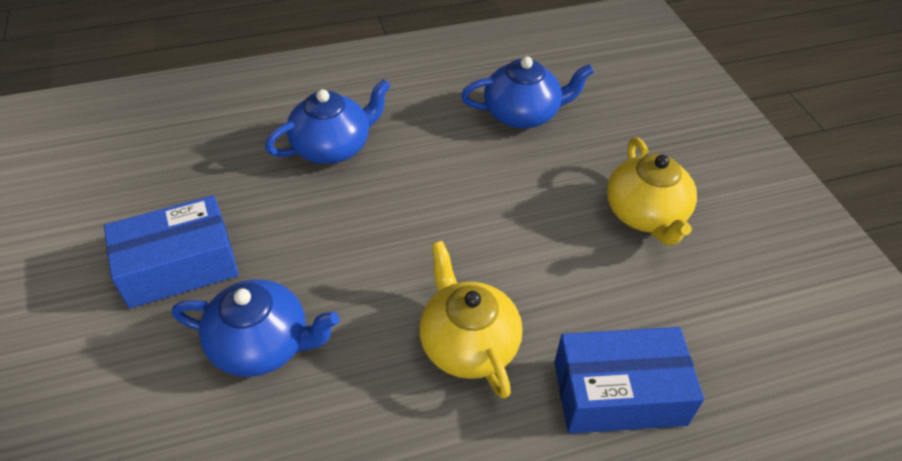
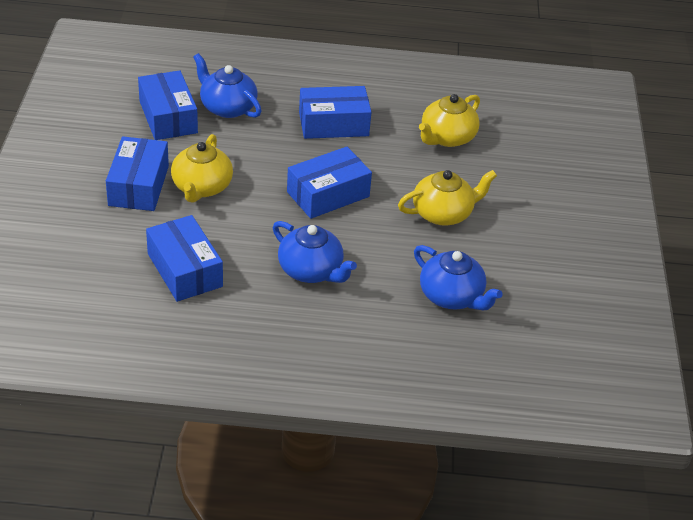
blue box: 2 -> 5
yellow teapot: 2 -> 3

